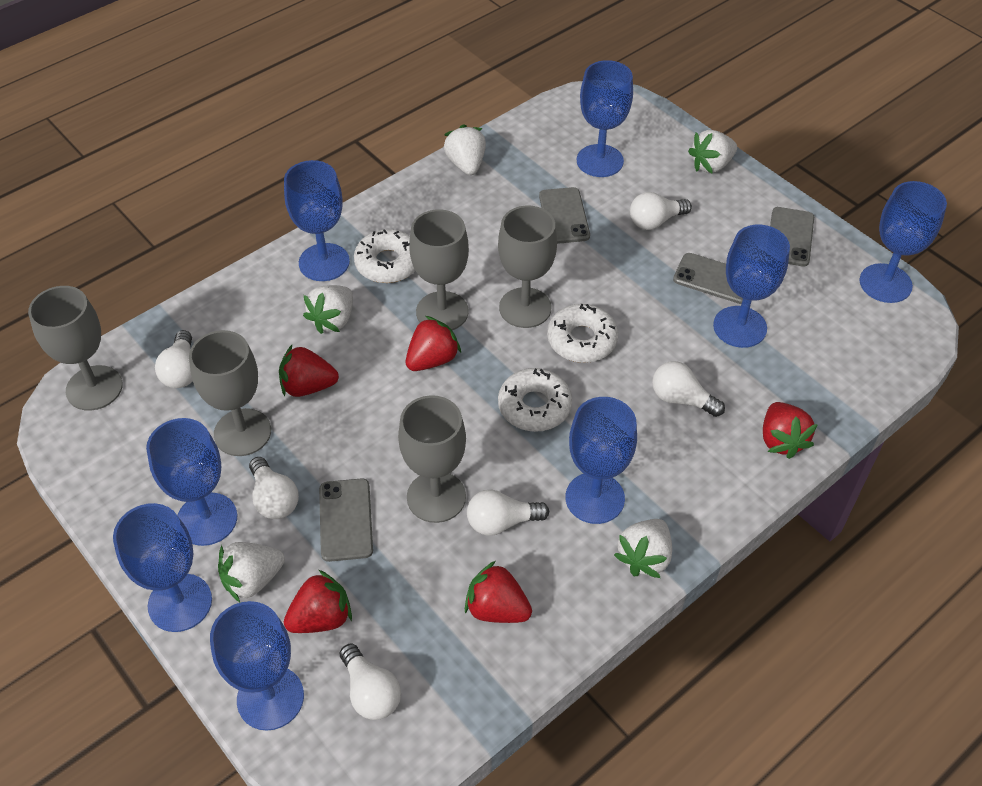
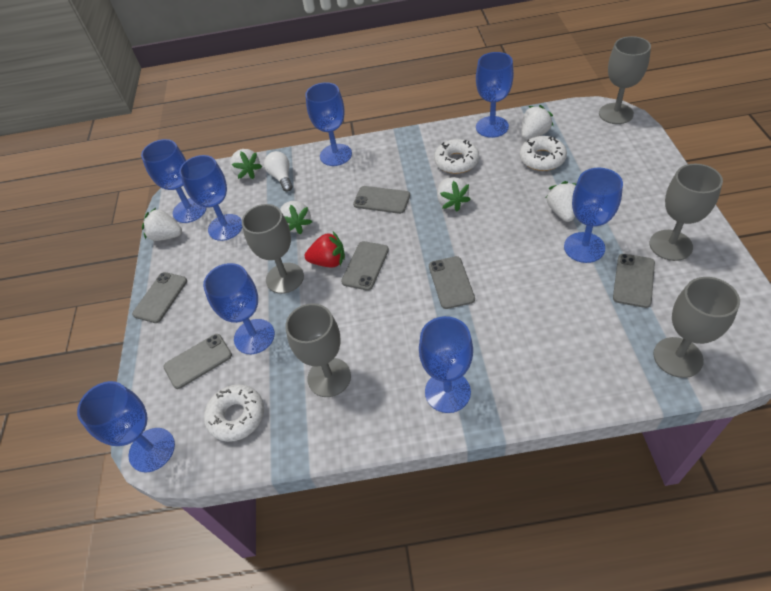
grey phone: 4 -> 6
red strawberry: 5 -> 1
white light bulb: 6 -> 1
white strawberry: 5 -> 6

